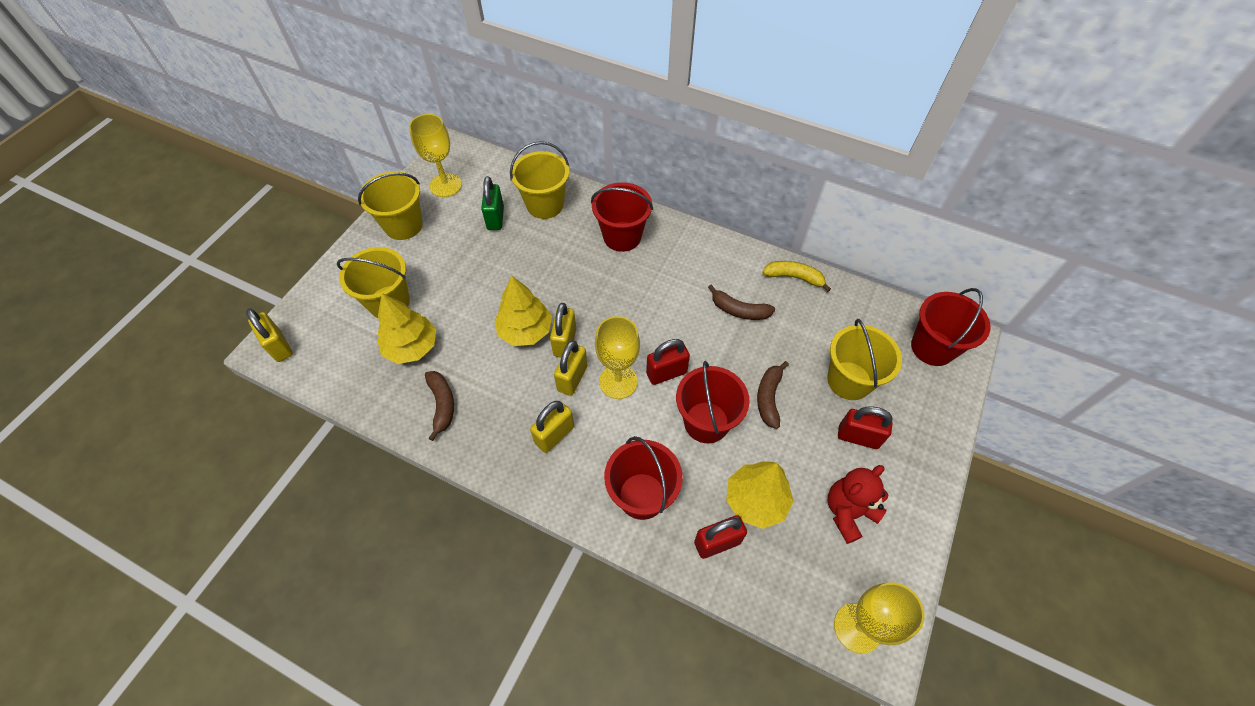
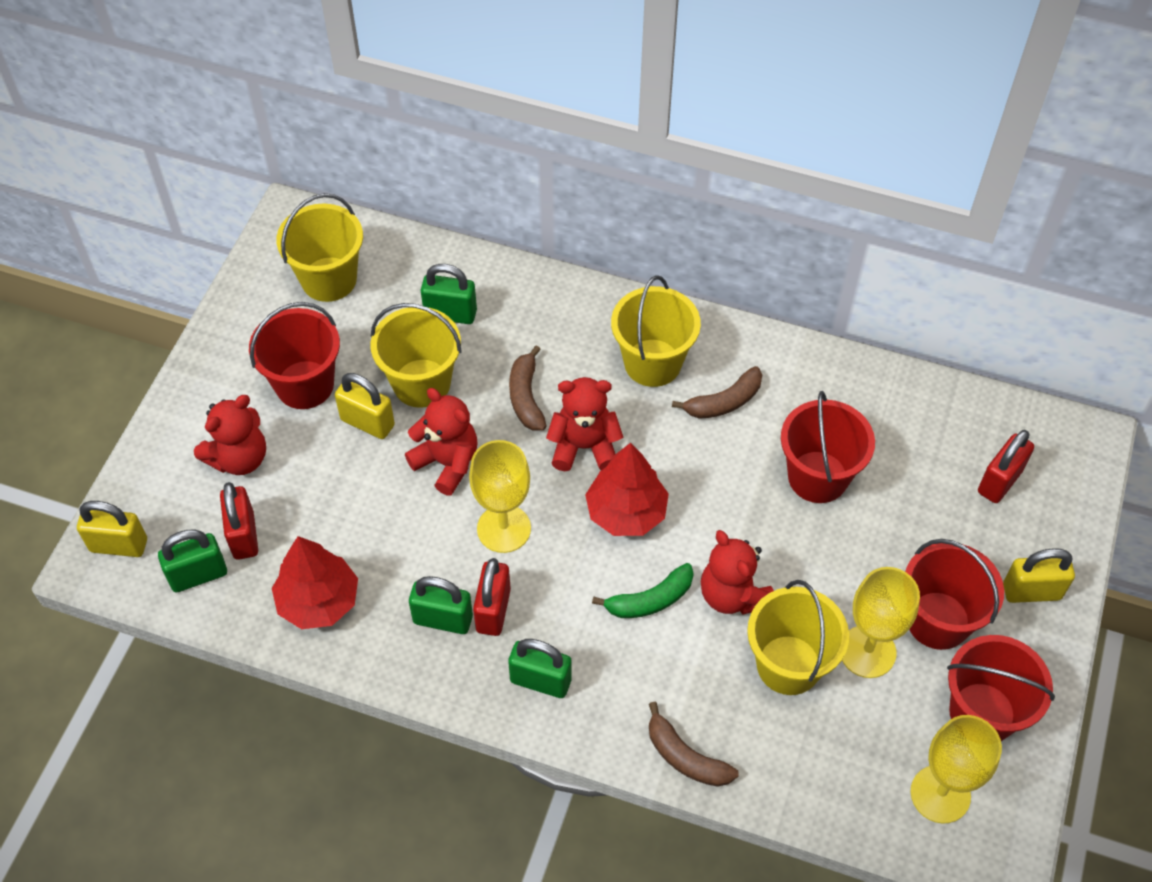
green banana: 0 -> 1
green padlock: 1 -> 4
red teddy bear: 1 -> 4
red tree: 0 -> 2
yellow banana: 1 -> 0
yellow padlock: 4 -> 3
yellow tree: 3 -> 0

